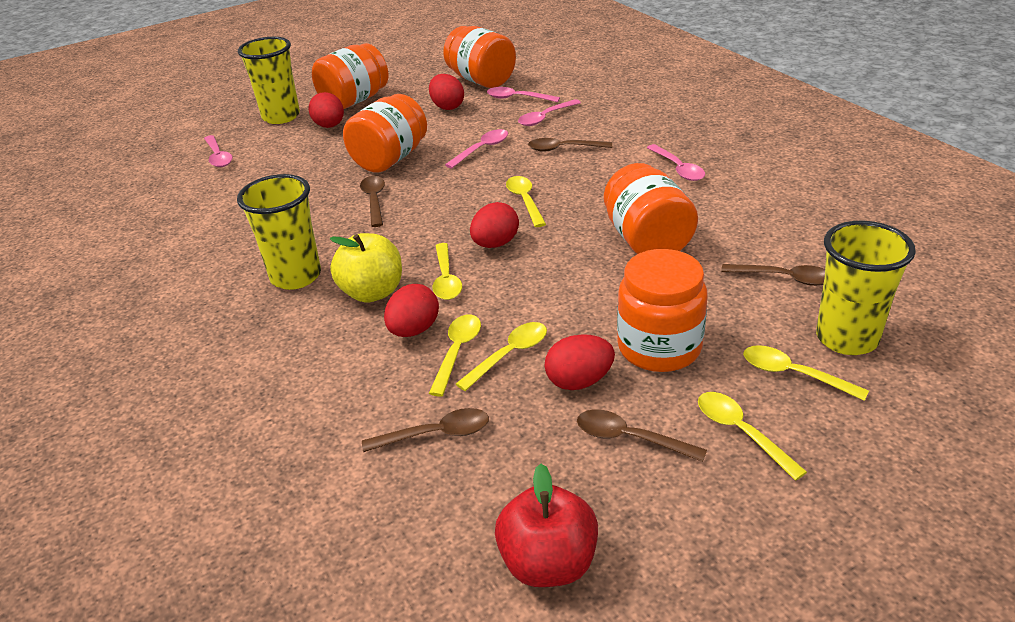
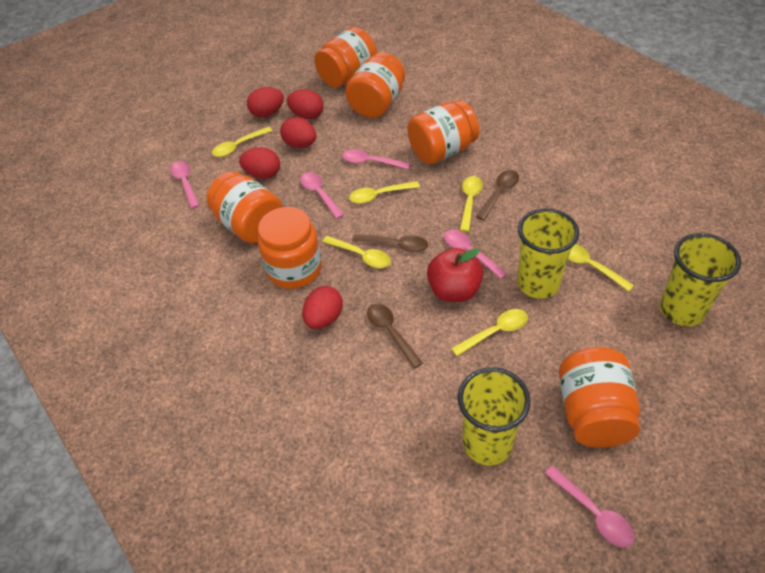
brown spoon: 5 -> 3
orange jar: 5 -> 6
yellow apple: 1 -> 0

